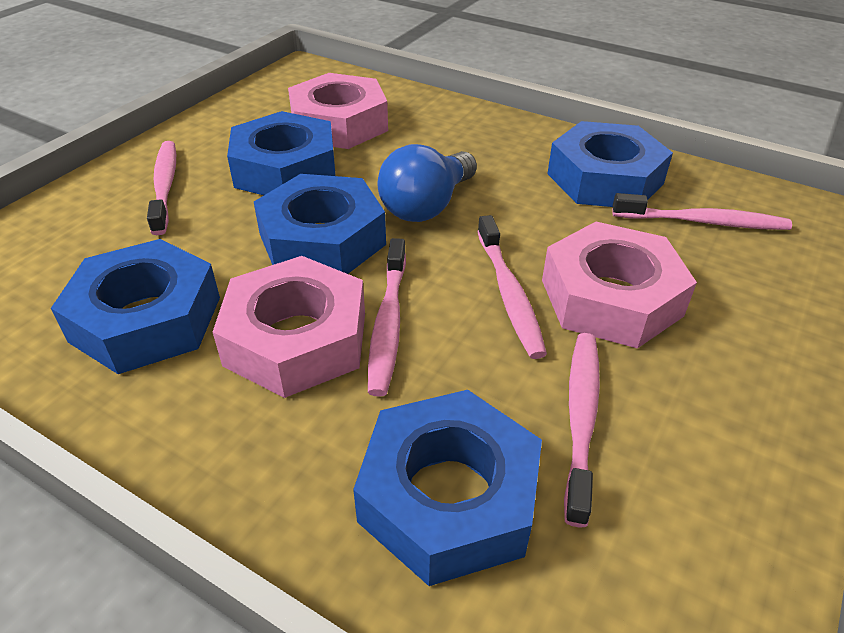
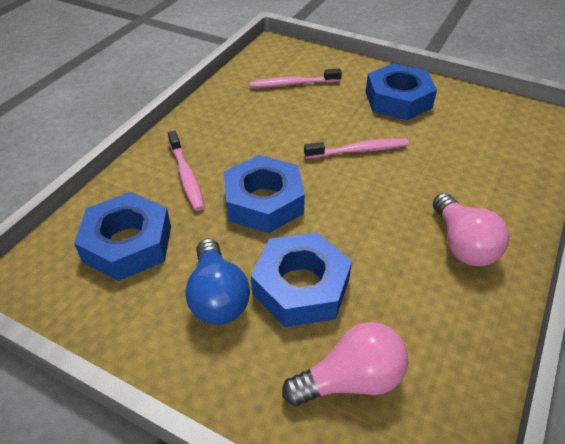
blue nut: 5 -> 4
pink light bulb: 0 -> 2
pink nut: 3 -> 0
pink toothbrush: 5 -> 3

